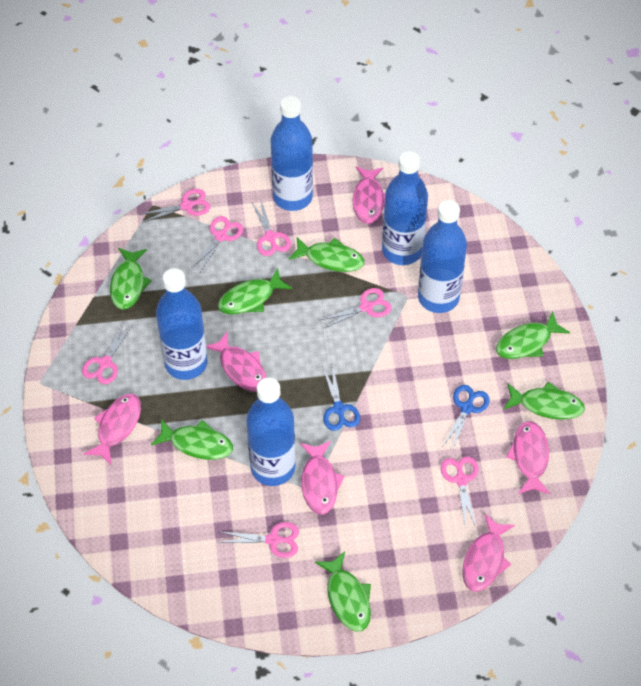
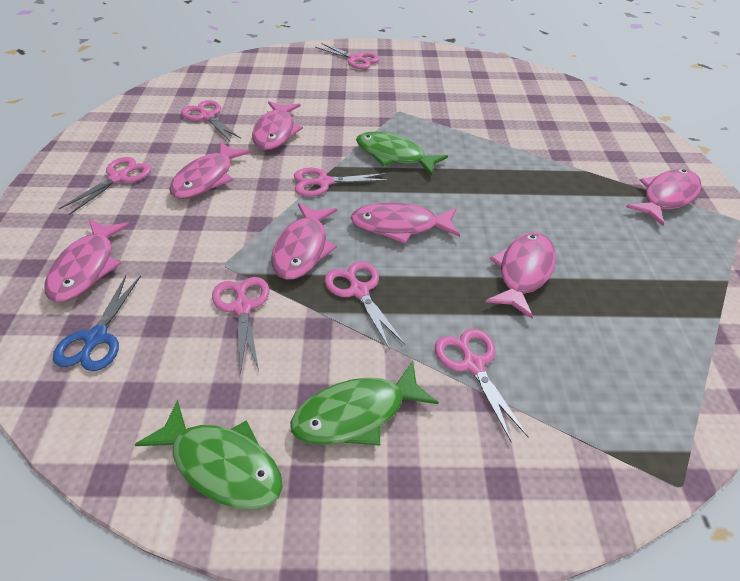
blue bottle: 5 -> 0
blue scissors: 2 -> 1
green fish: 7 -> 3
pink fish: 6 -> 7

